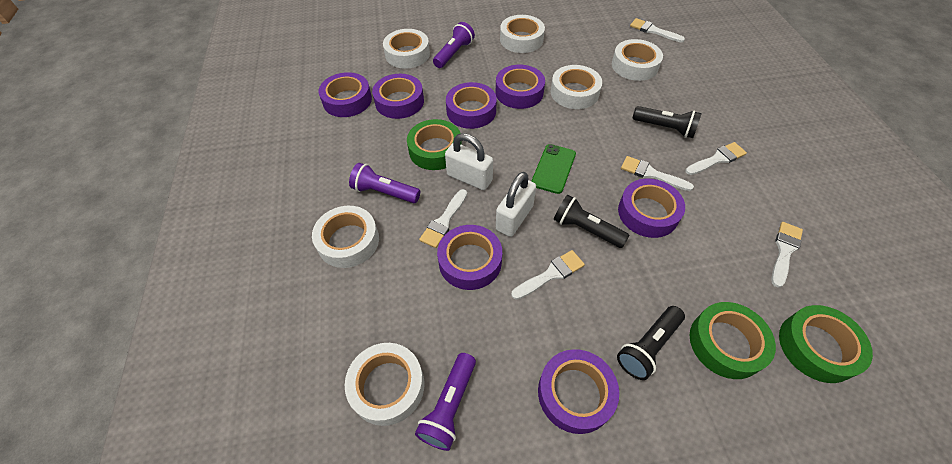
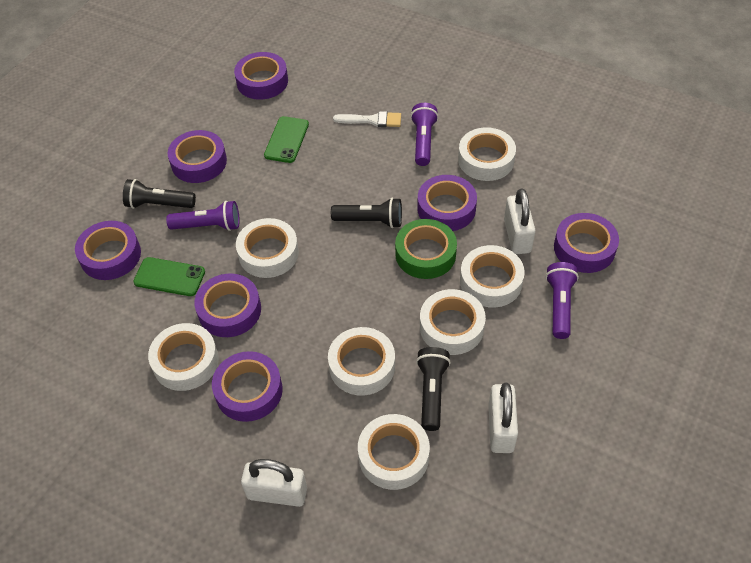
green phone: 1 -> 2
green tape: 3 -> 1
white brush: 6 -> 1
white padlock: 2 -> 3
white tape: 6 -> 7

